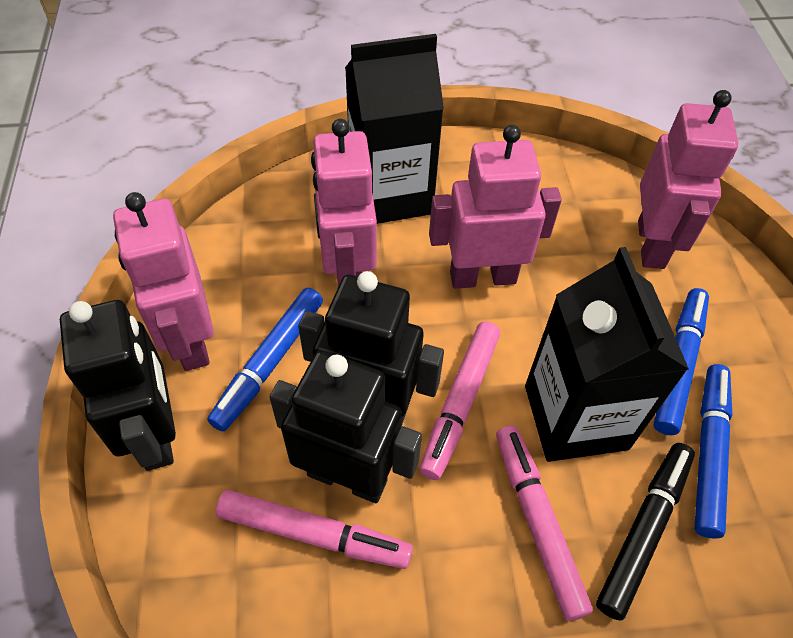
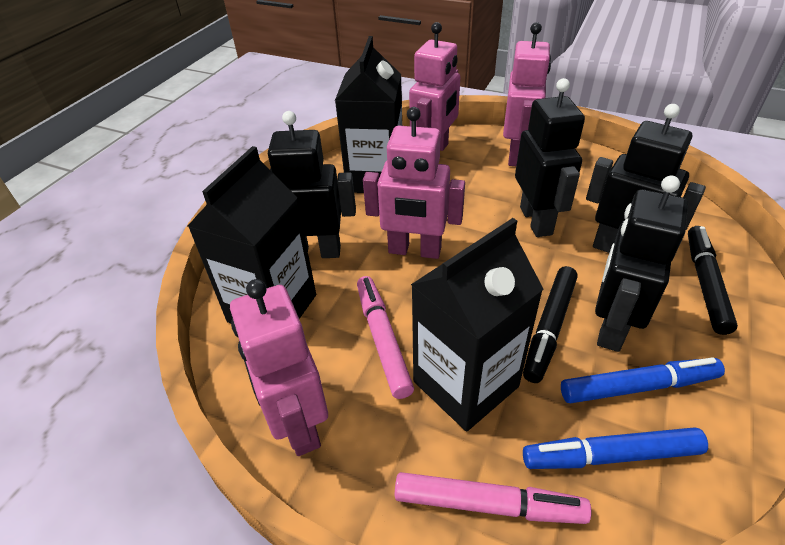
black carton: 2 -> 3
black marker: 1 -> 2
black robot: 3 -> 4
blue marker: 3 -> 2
pink marker: 3 -> 2

